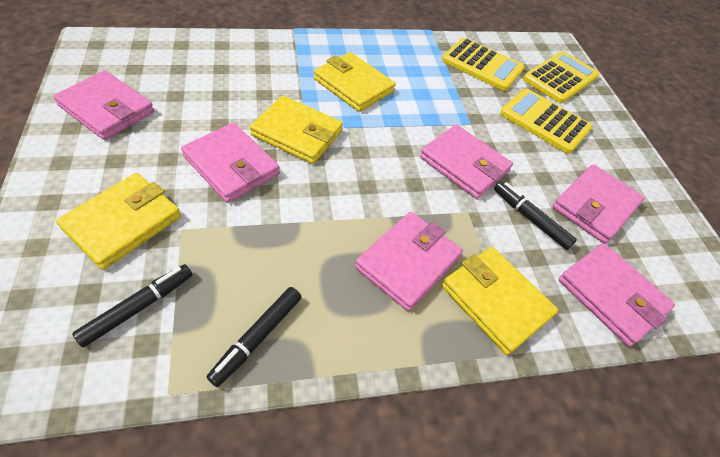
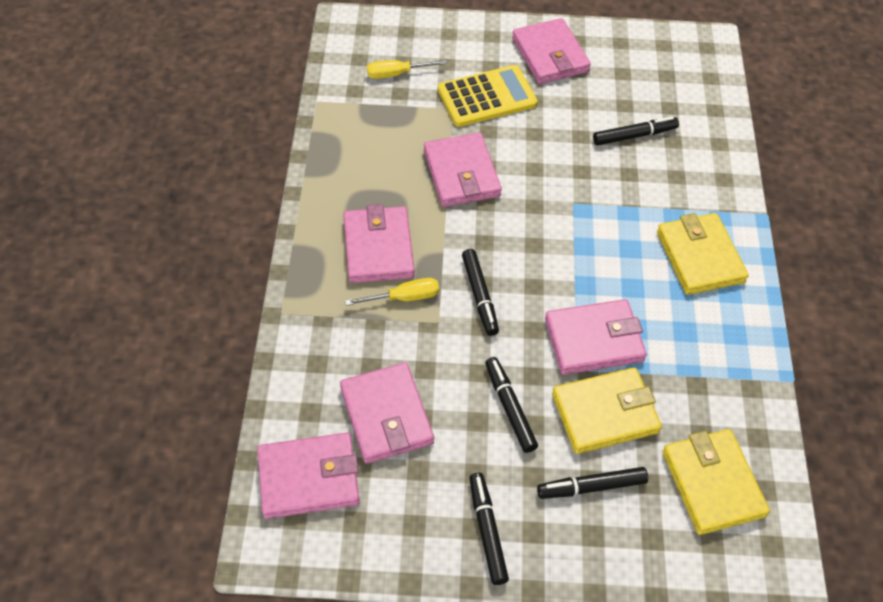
black marker: 3 -> 5
yellow calculator: 3 -> 1
yellow screwdriver: 0 -> 2
yellow wallet: 4 -> 3

